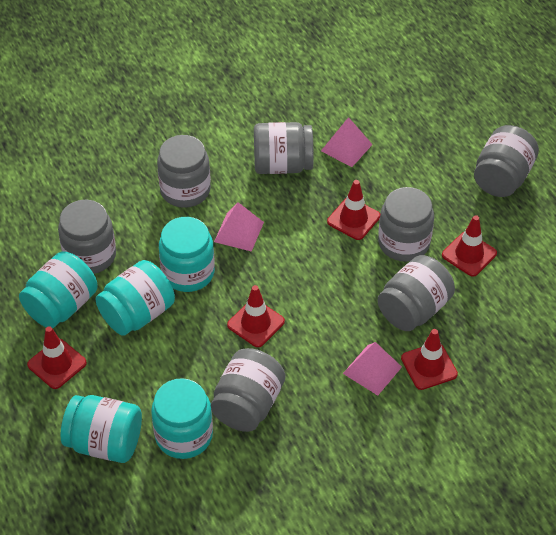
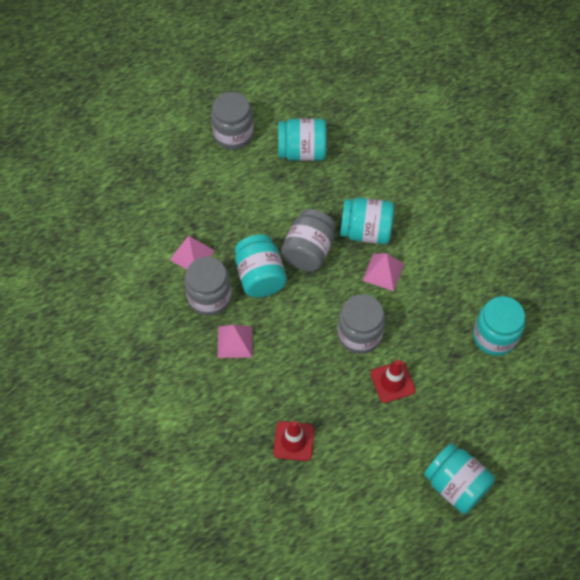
grey jar: 7 -> 4
red traffic cone: 5 -> 2

